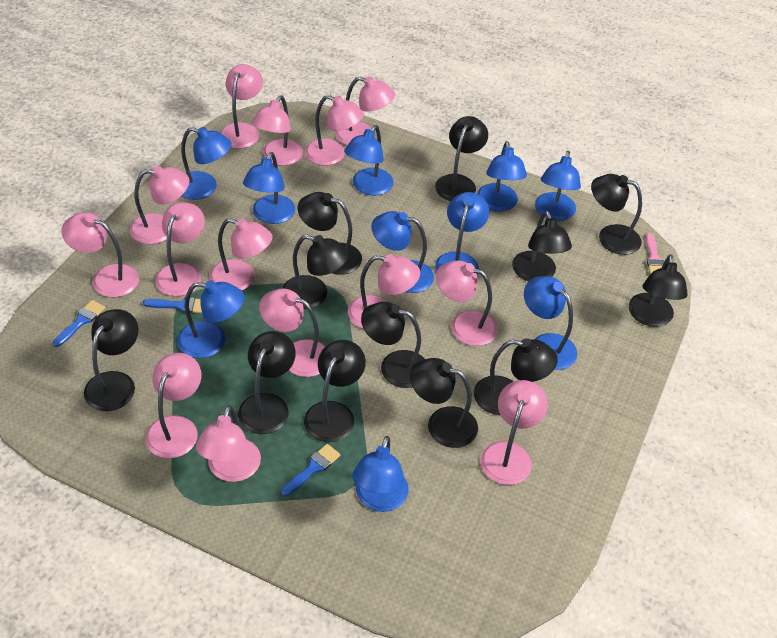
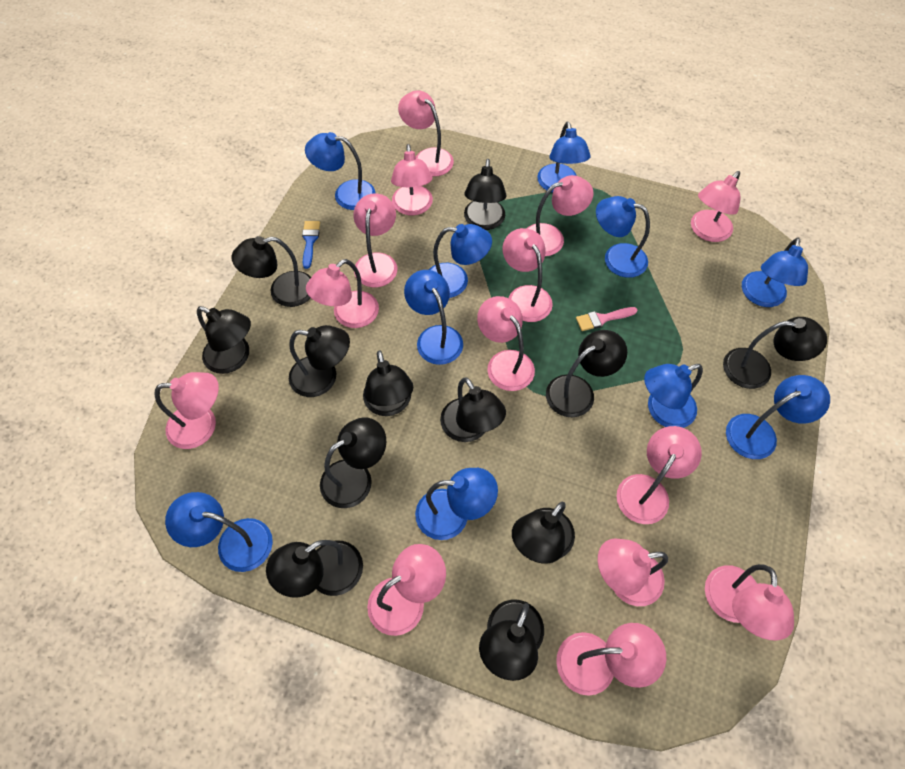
blue brush: 3 -> 1

